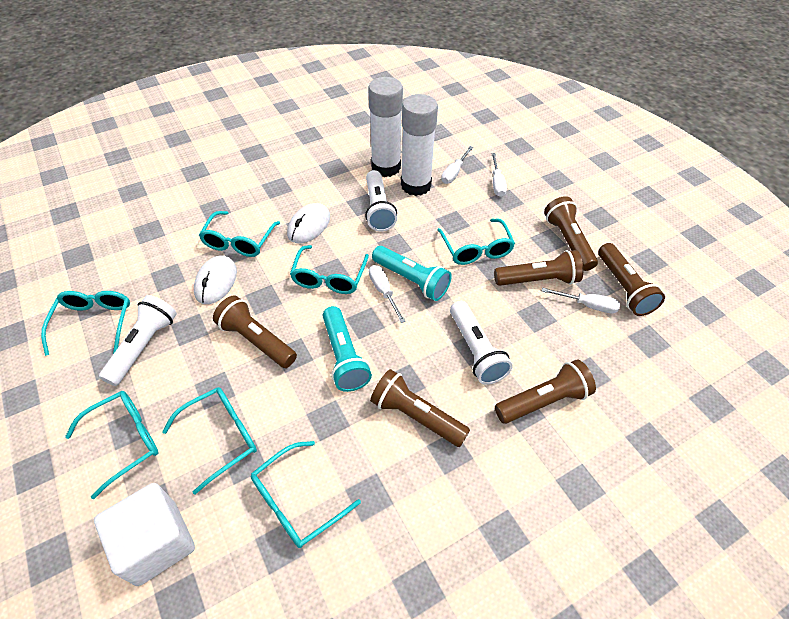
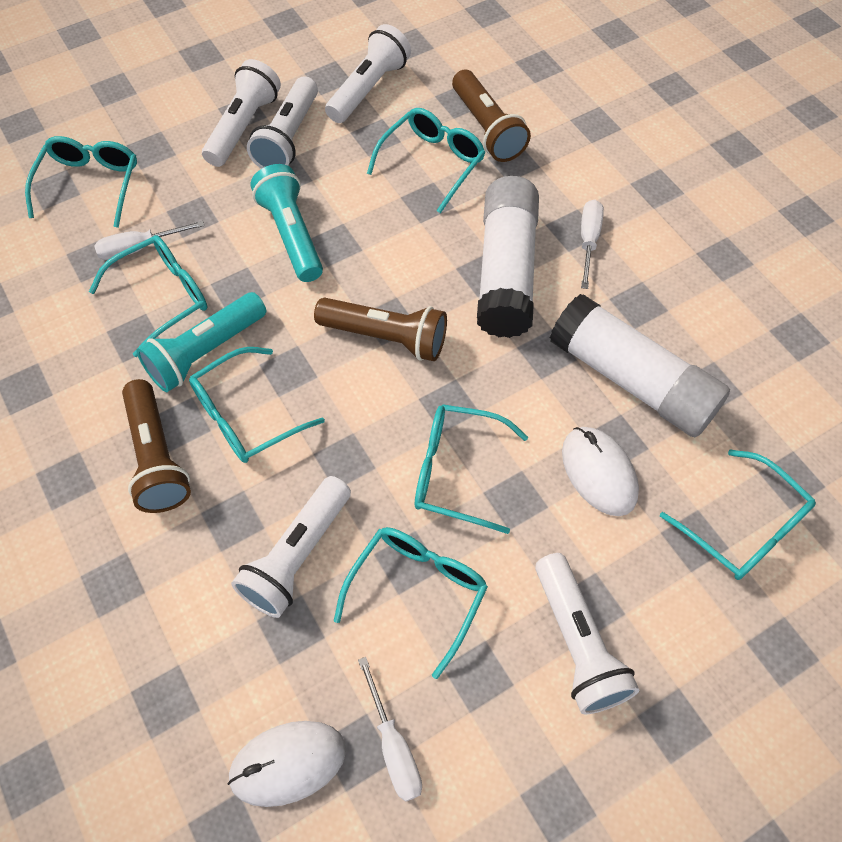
brown flashlight: 6 -> 3
white cube: 1 -> 0
white flashlight: 3 -> 5
white screwdriver: 4 -> 3

